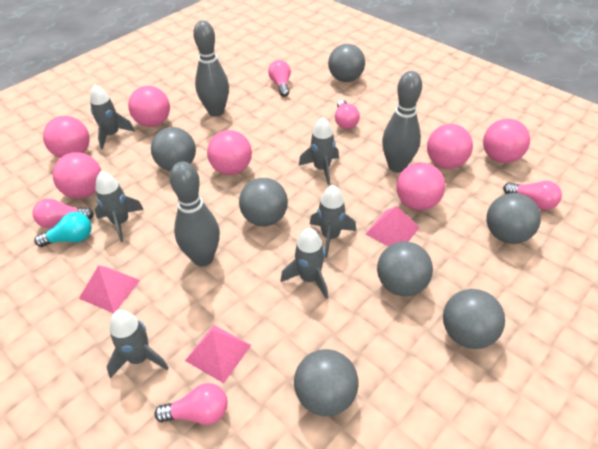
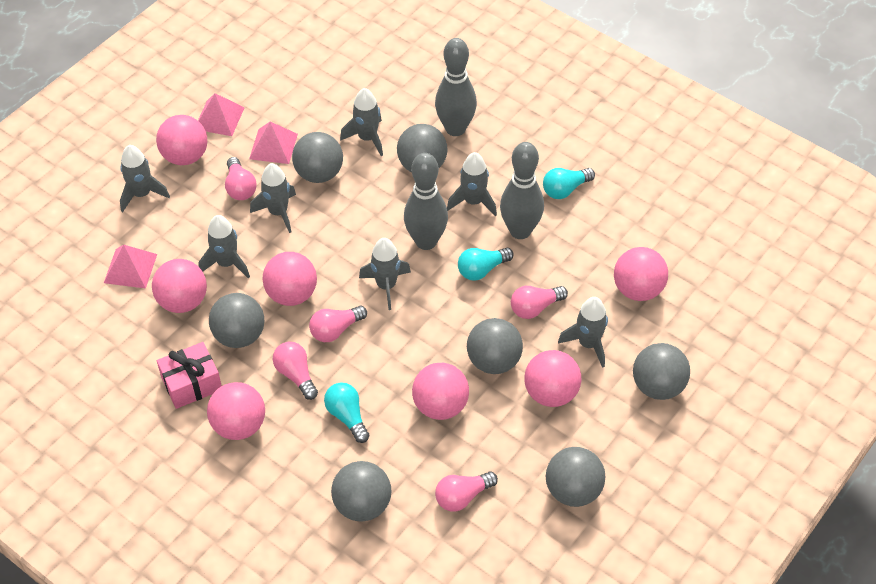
grey rocket: 6 -> 7
pink gift: 0 -> 1
turquoise light bulb: 1 -> 3

